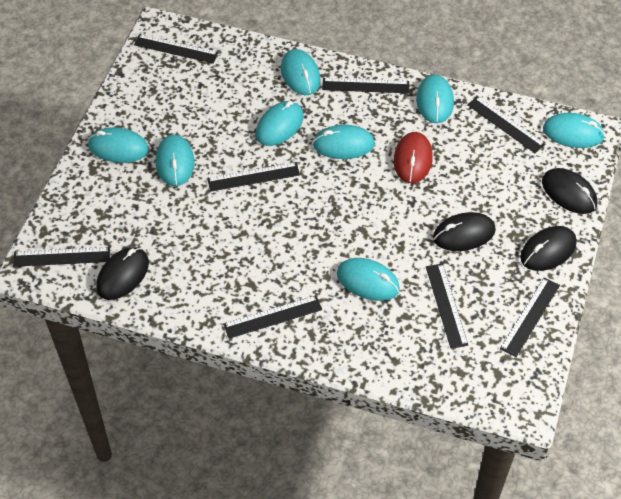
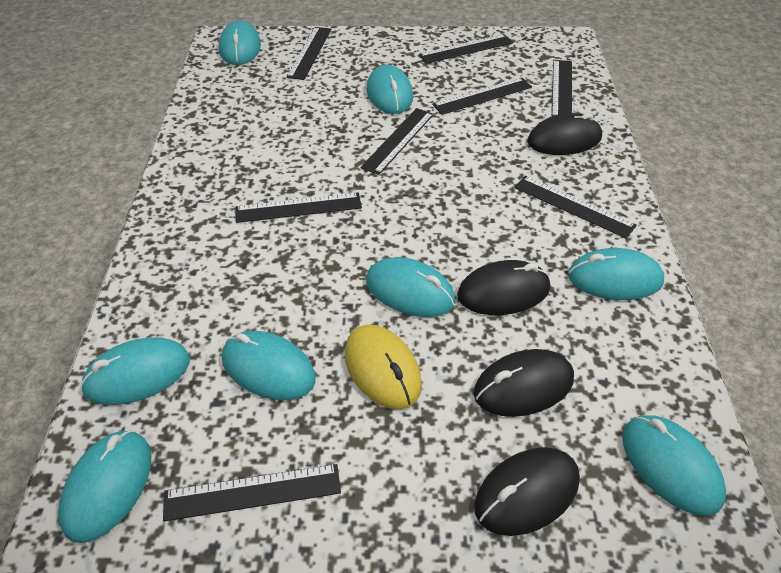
red mouse: 1 -> 0
yellow mouse: 0 -> 1

